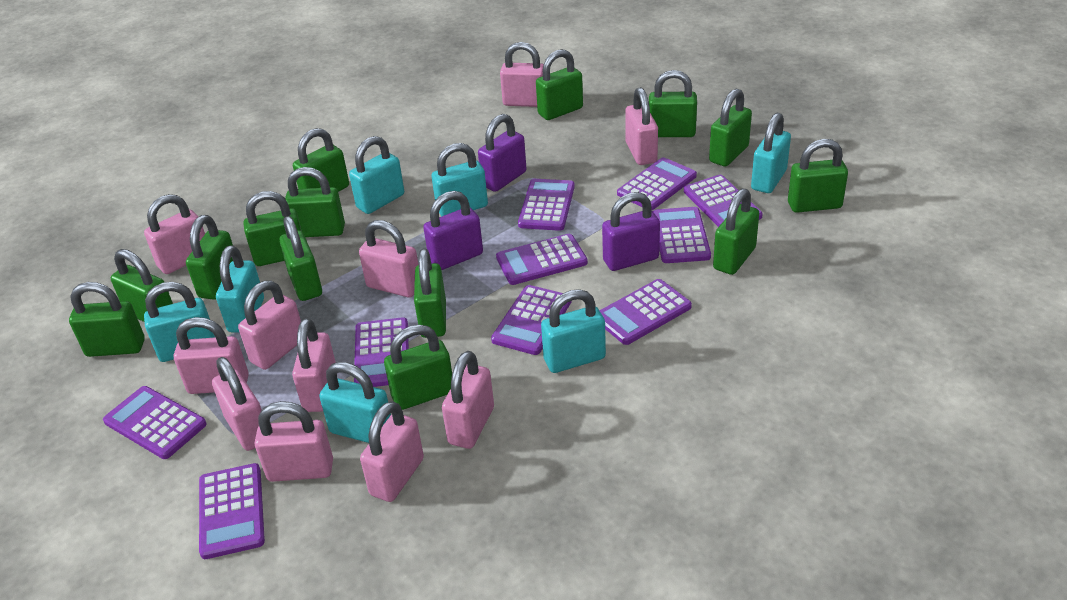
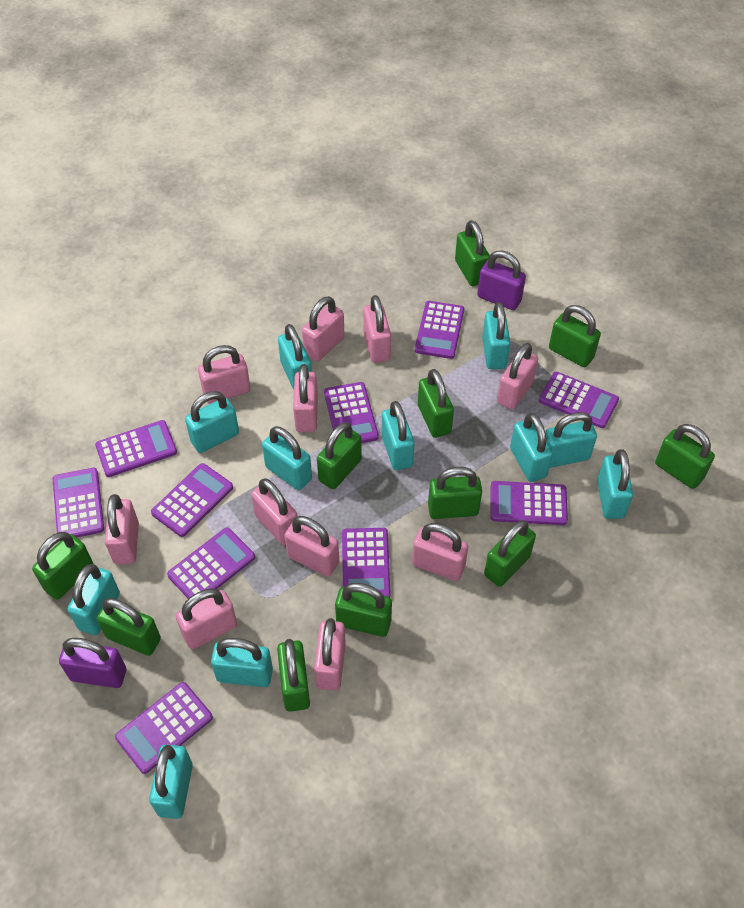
green padlock: 14 -> 11
purple padlock: 3 -> 2
turquoise padlock: 7 -> 11

